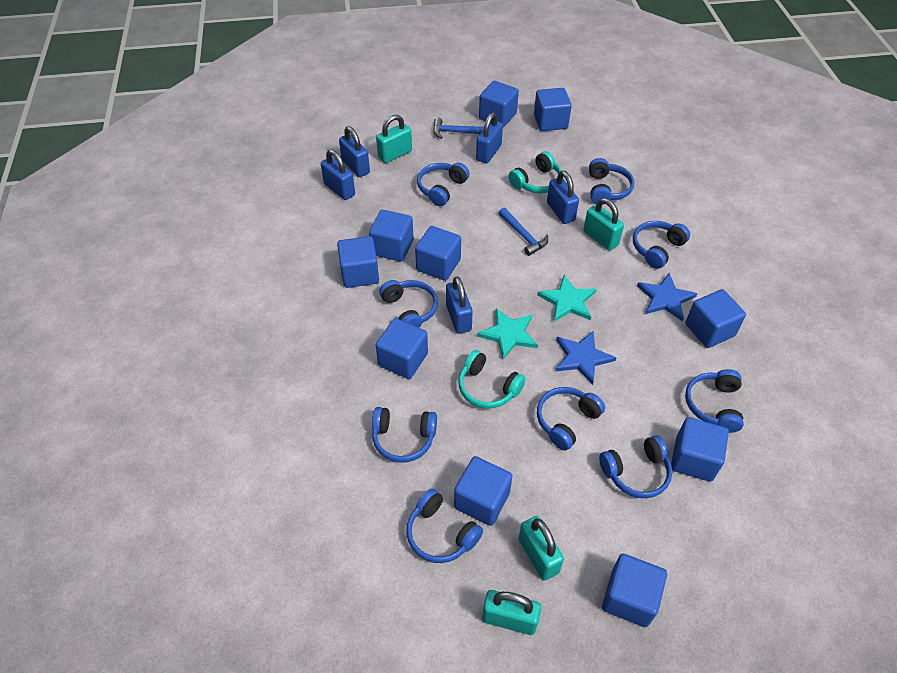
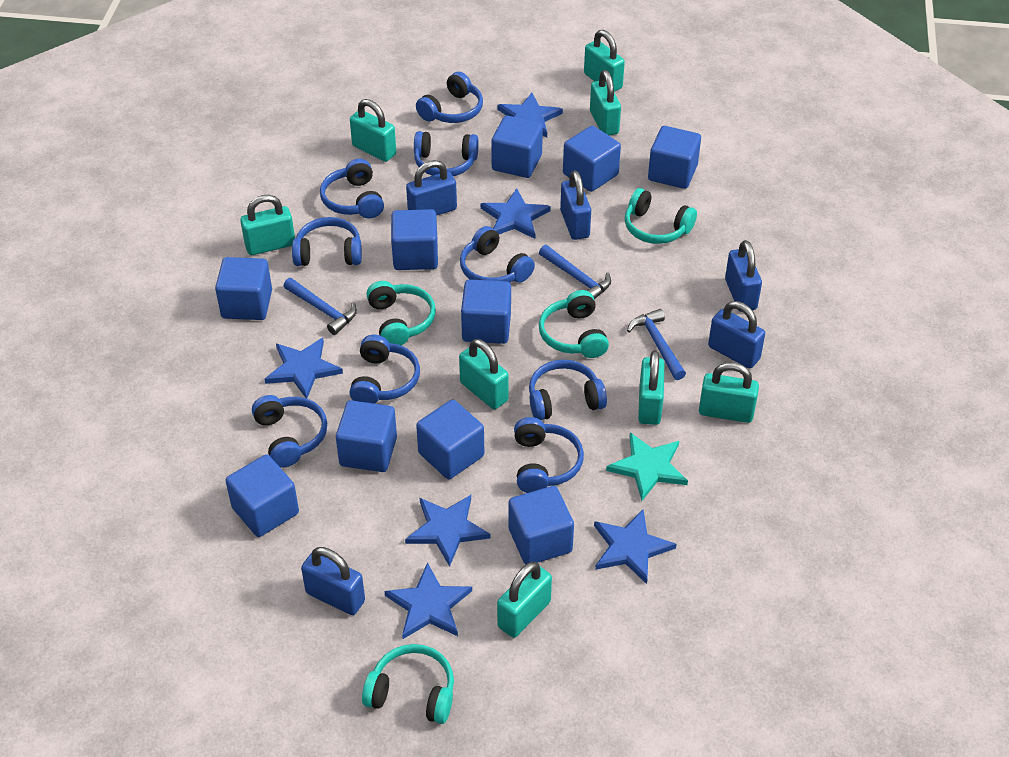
blue hammer: 2 -> 3
blue star: 2 -> 6
turquoise headphones: 2 -> 4
turquoise padlock: 4 -> 8
turquoise star: 2 -> 1

